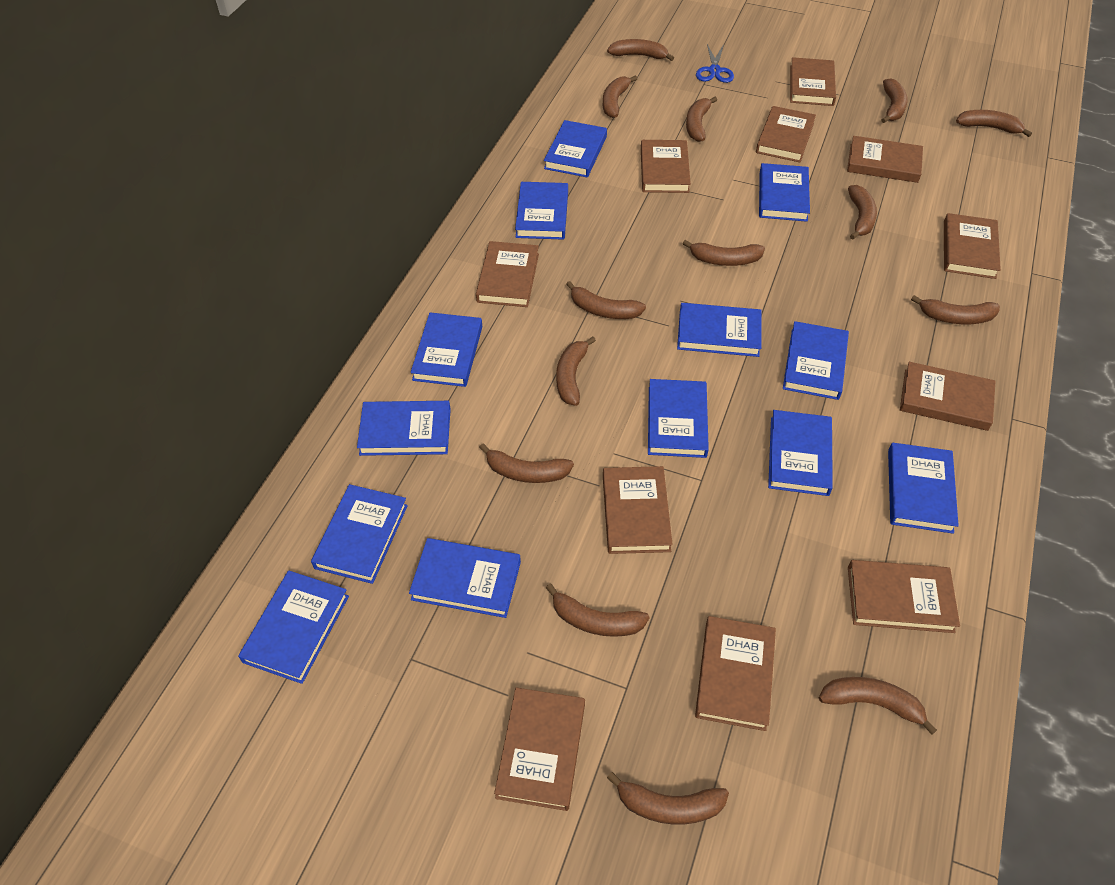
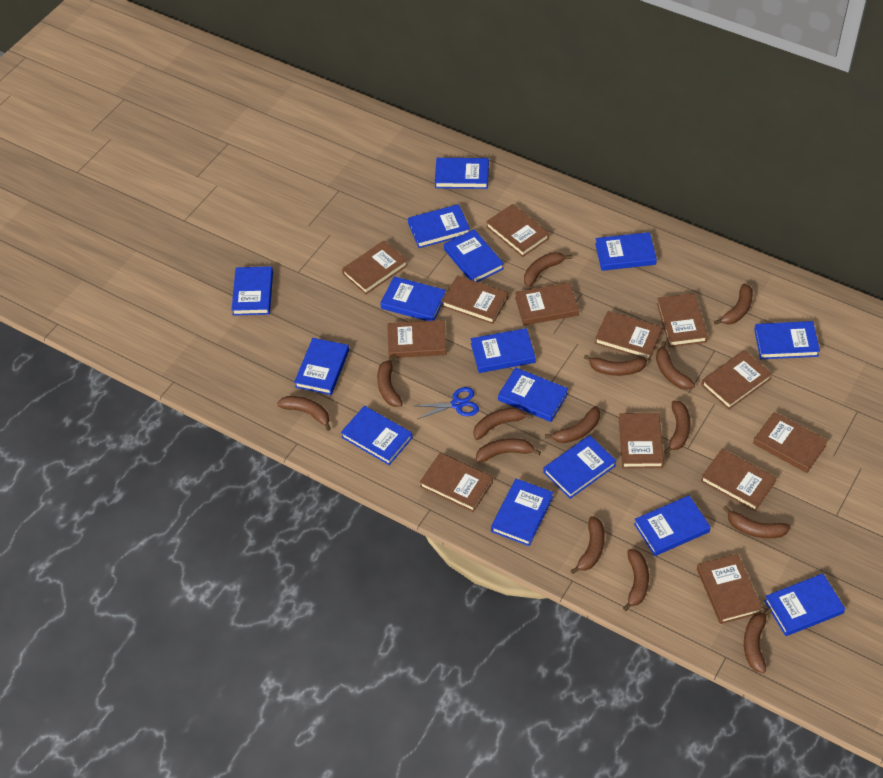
blue book: 13 -> 15
brown book: 11 -> 13

